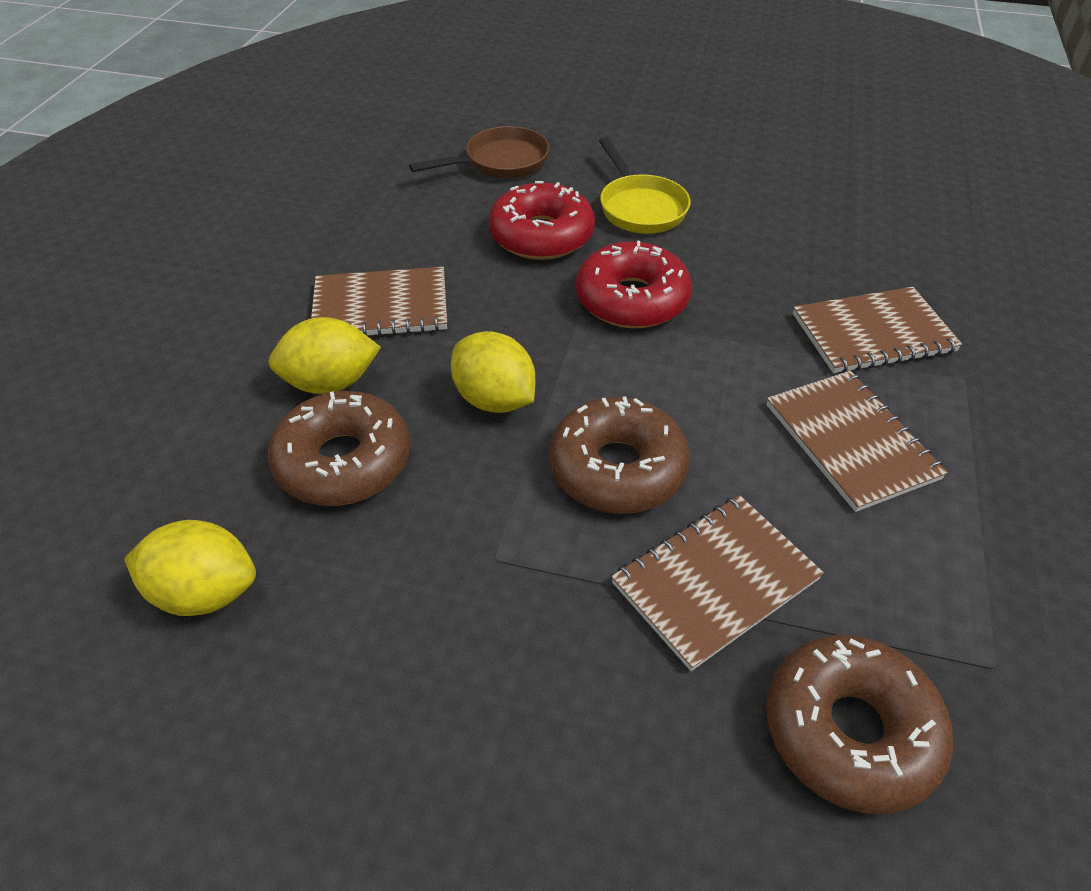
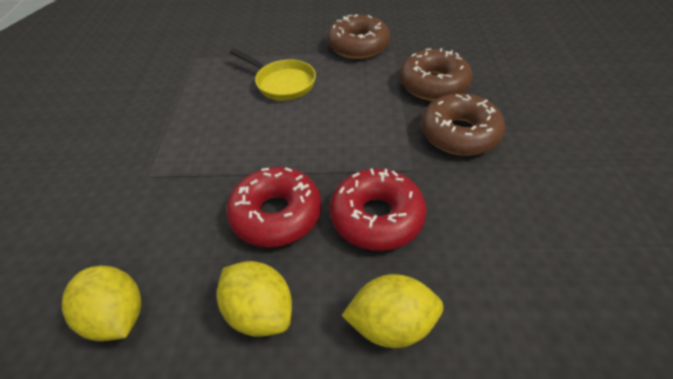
brown notebook: 4 -> 0
brown pan: 1 -> 0

